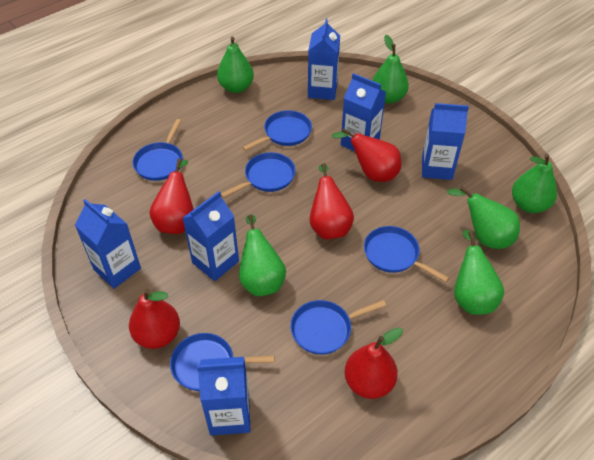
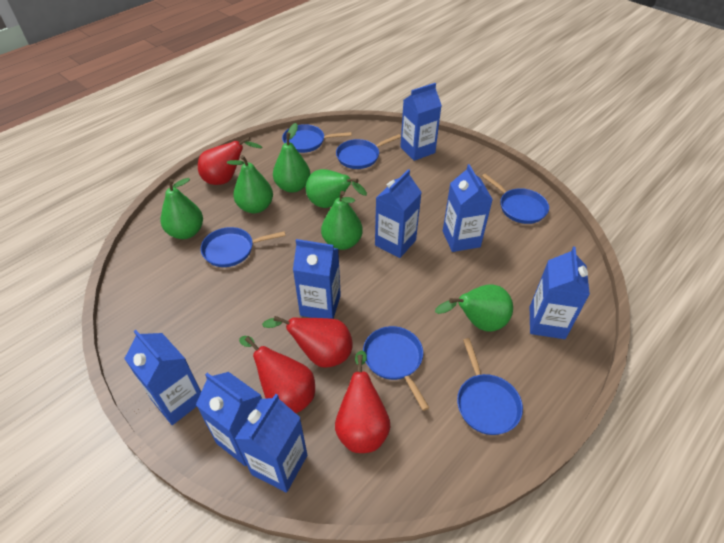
blue carton: 6 -> 8
red pear: 5 -> 4

